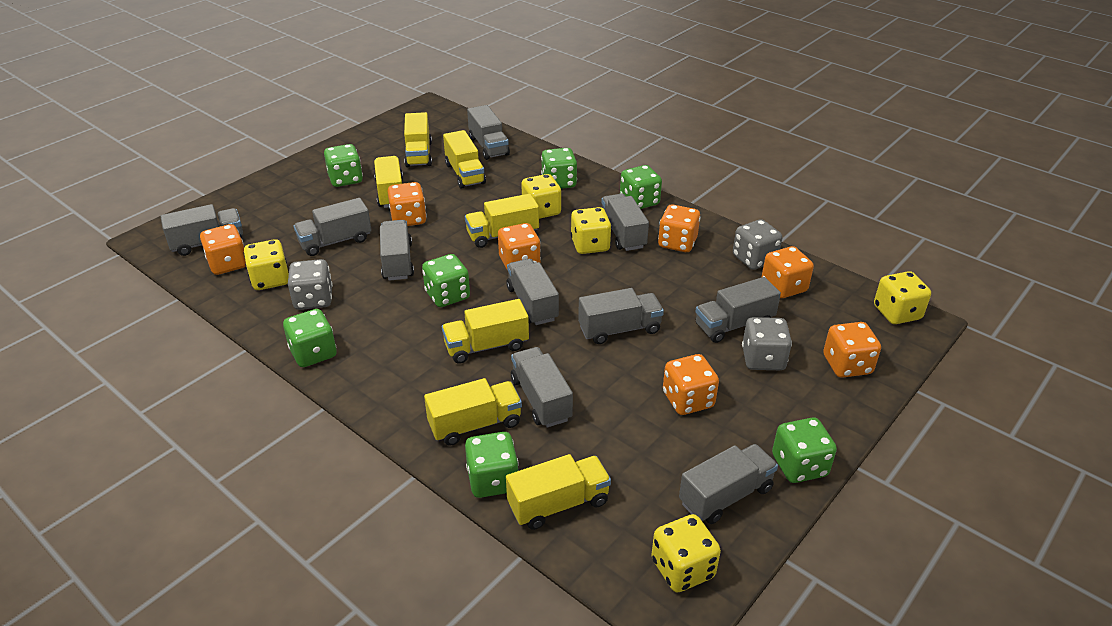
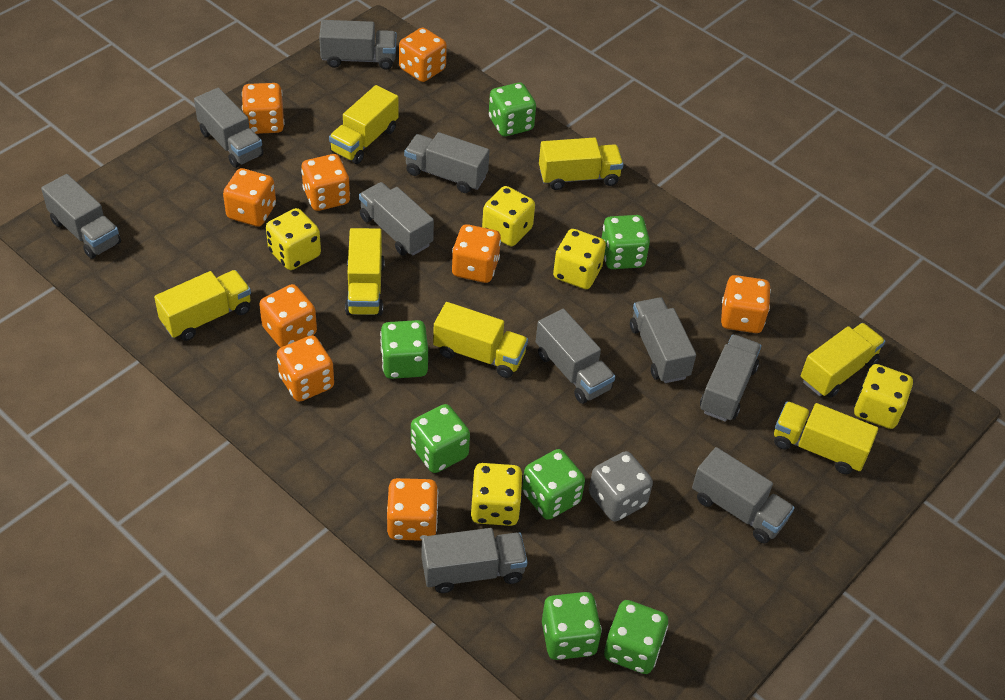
grey dice: 3 -> 1
orange dice: 7 -> 9

